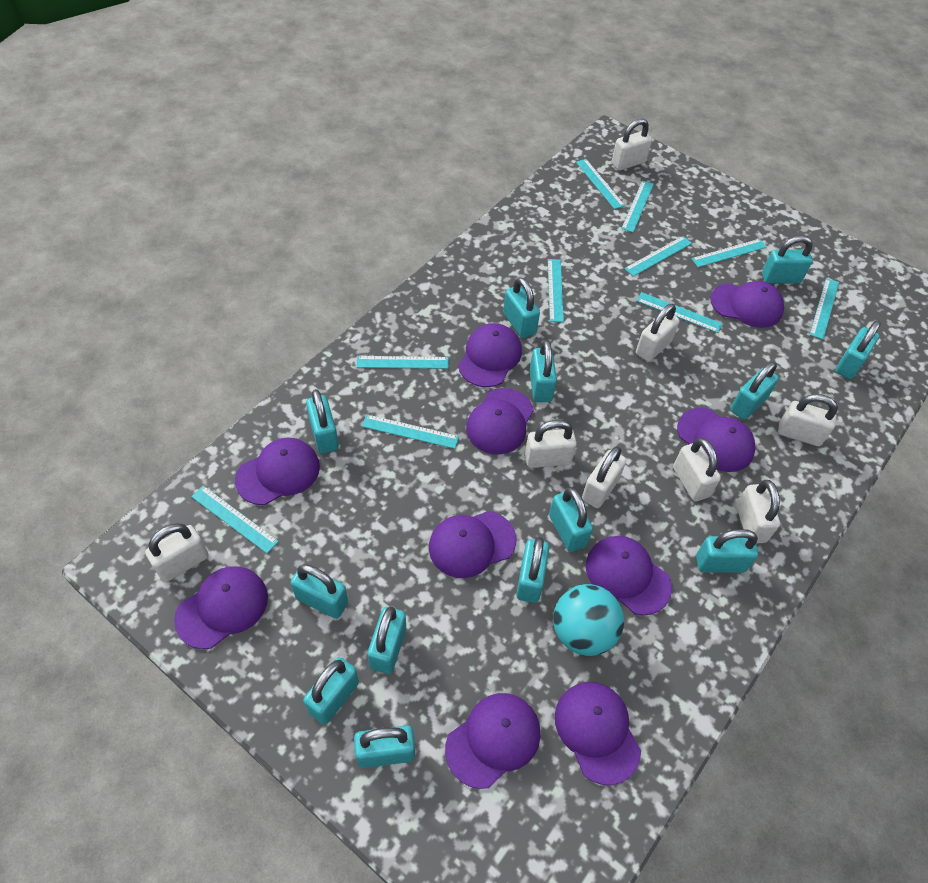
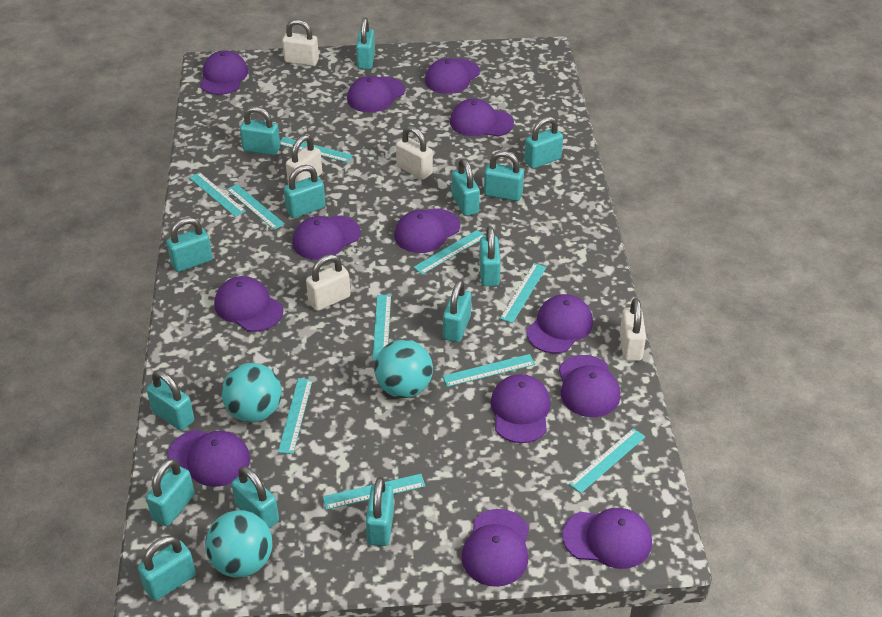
purple cap: 10 -> 13
turquoise ball: 1 -> 3
turquoise padlock: 13 -> 14
white padlock: 8 -> 5

